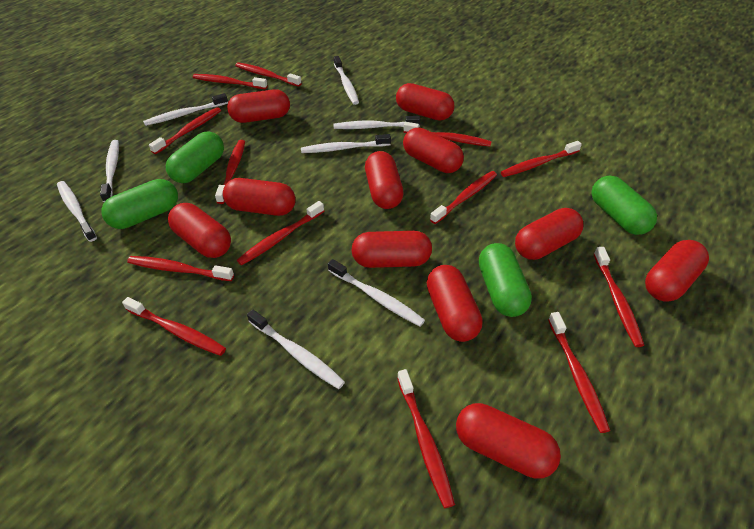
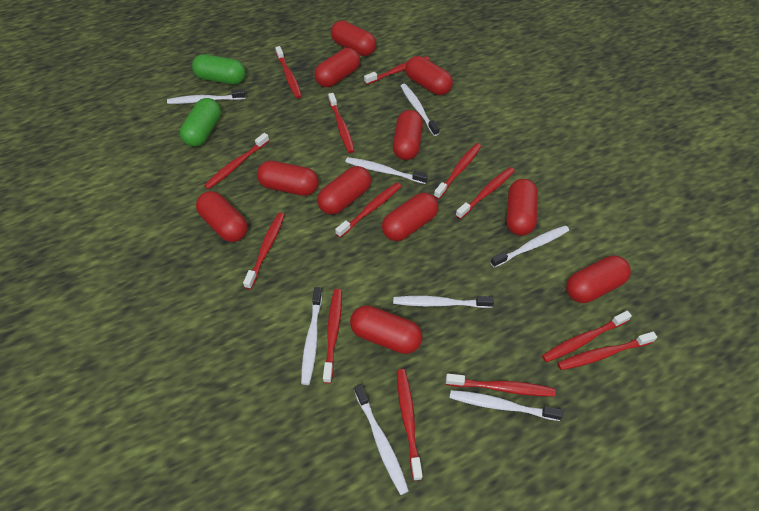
green capsule: 4 -> 2

